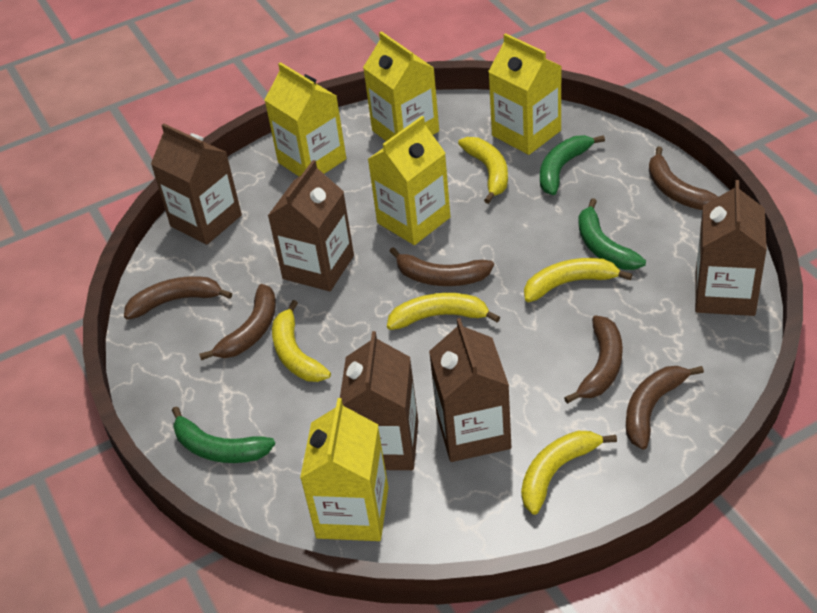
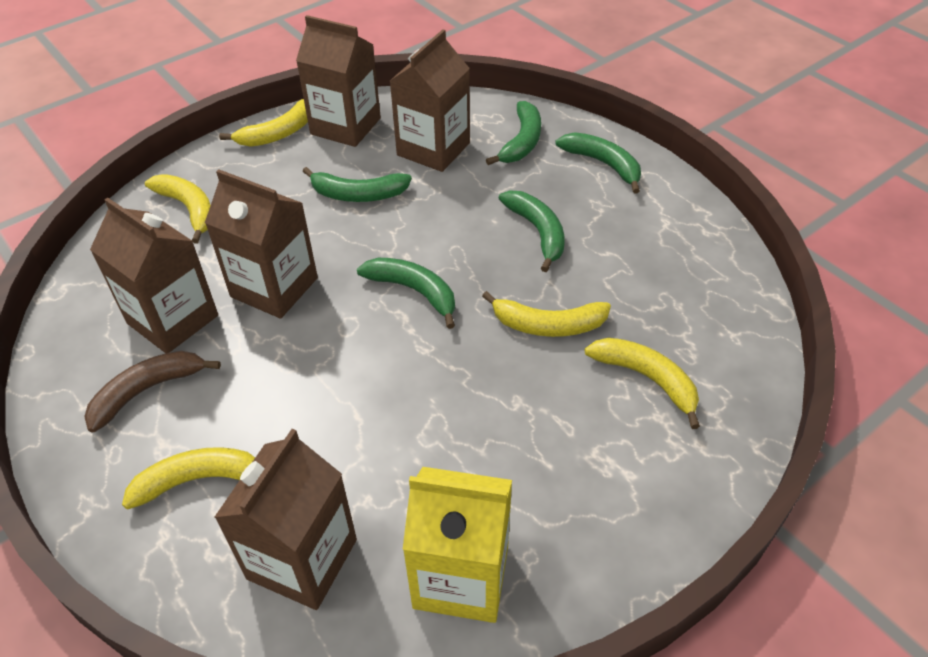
brown banana: 6 -> 1
green banana: 3 -> 5
yellow carton: 5 -> 1

